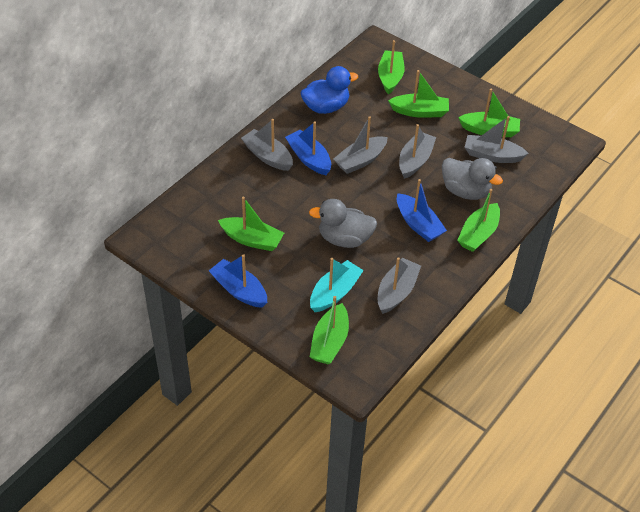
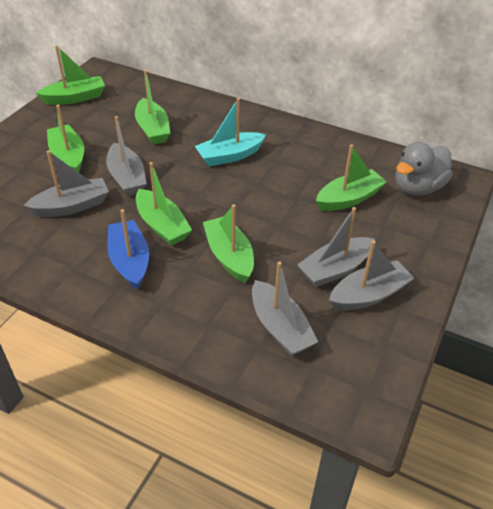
blue boat: 3 -> 1
blue duck: 1 -> 0
grey duck: 2 -> 1

